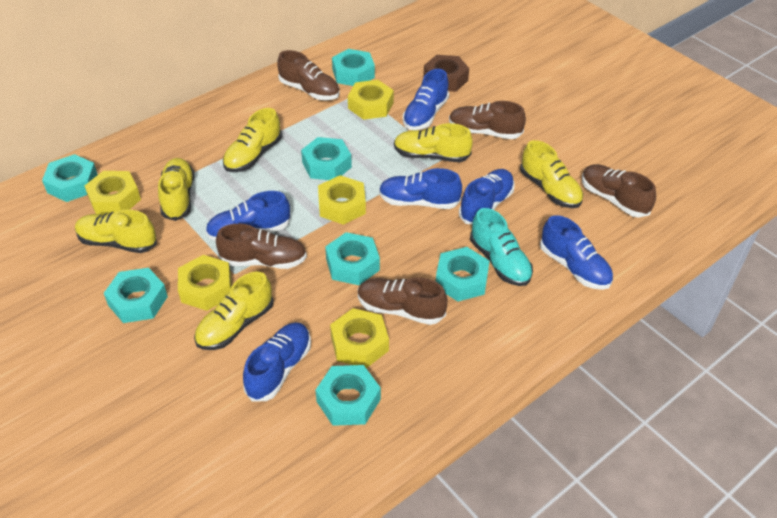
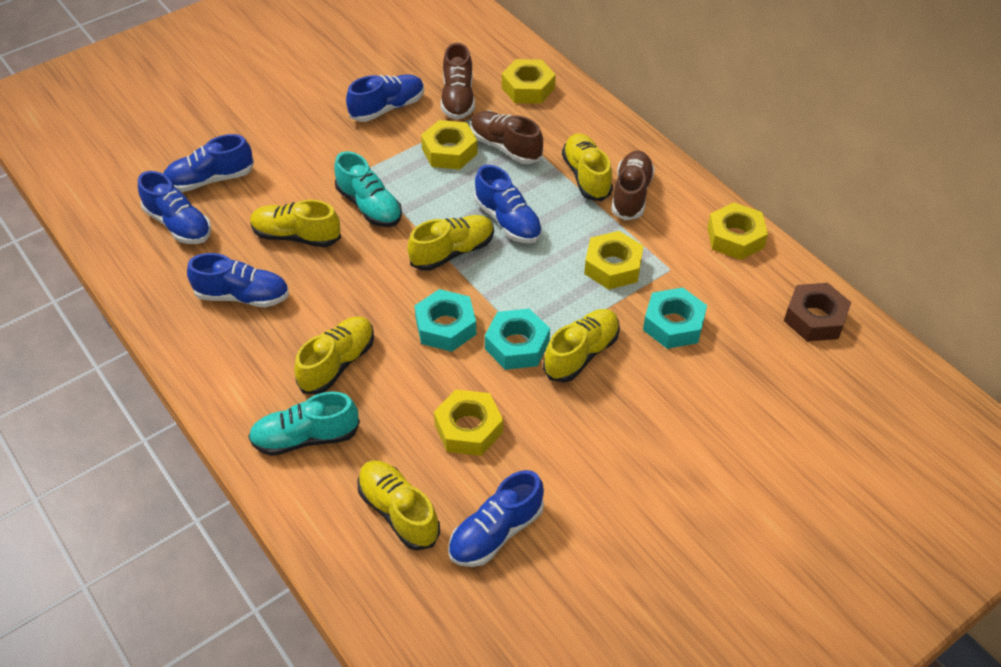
brown shoe: 5 -> 3
turquoise nut: 7 -> 3
turquoise shoe: 1 -> 2

